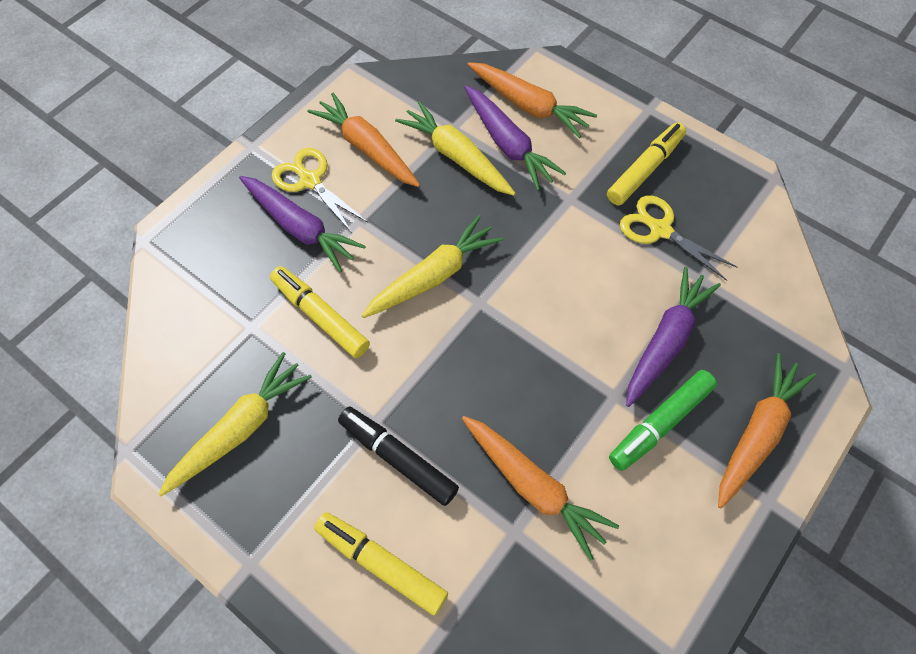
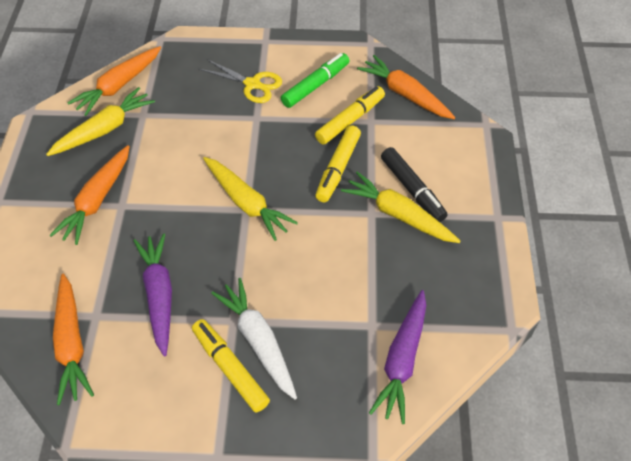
purple carrot: 3 -> 2
white carrot: 0 -> 1
yellow scissors: 2 -> 1

